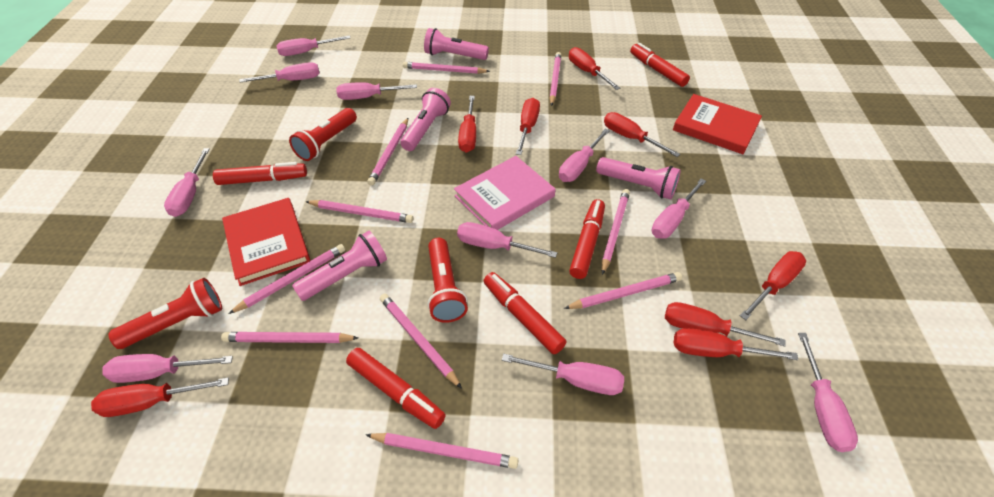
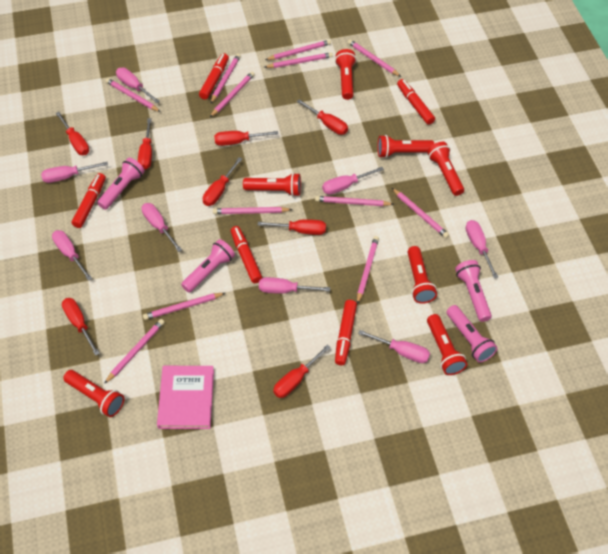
pink pencil: 10 -> 12
pink screwdriver: 10 -> 8
red book: 2 -> 0
red flashlight: 3 -> 7

